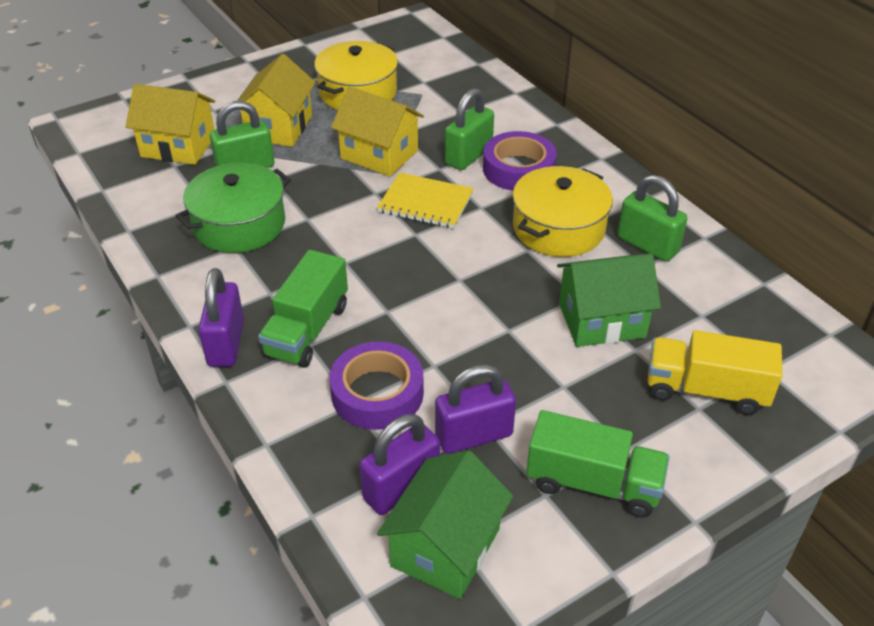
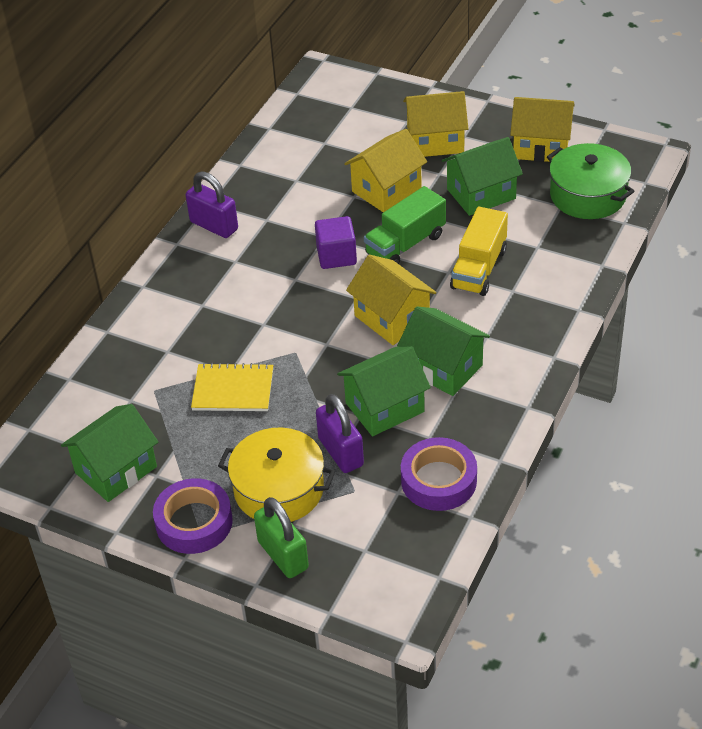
green house: 2 -> 4
green padlock: 3 -> 1
green truck: 2 -> 1
purple cube: 0 -> 1
purple padlock: 3 -> 2
yellow house: 3 -> 4
yellow pot: 2 -> 1

